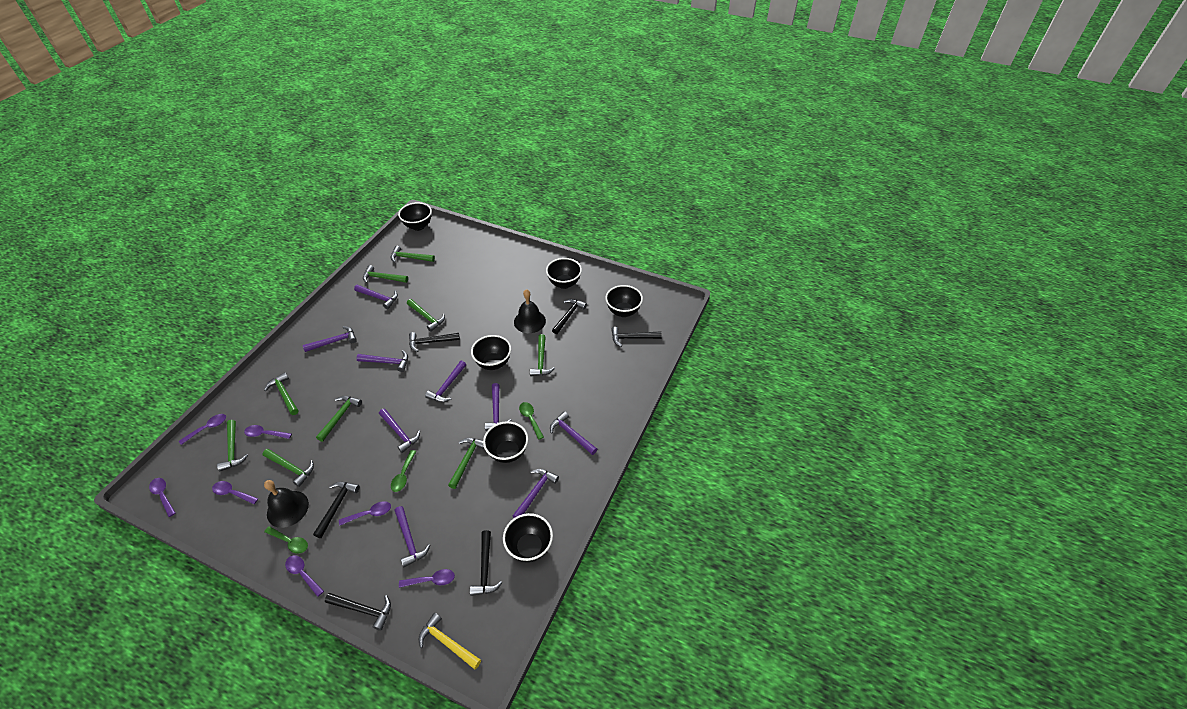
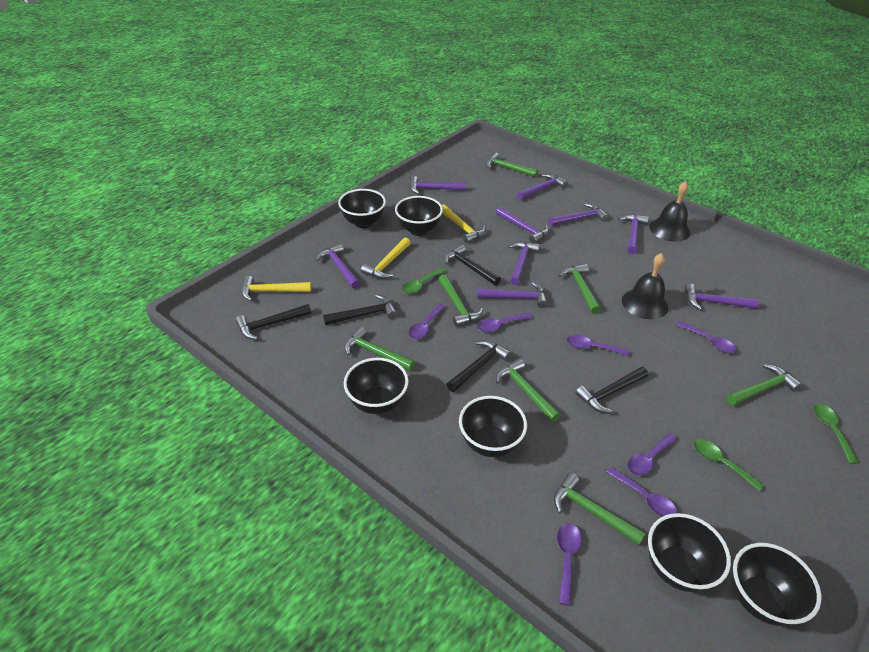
black hammer: 6 -> 5
green hammer: 9 -> 7
yellow hammer: 1 -> 3

